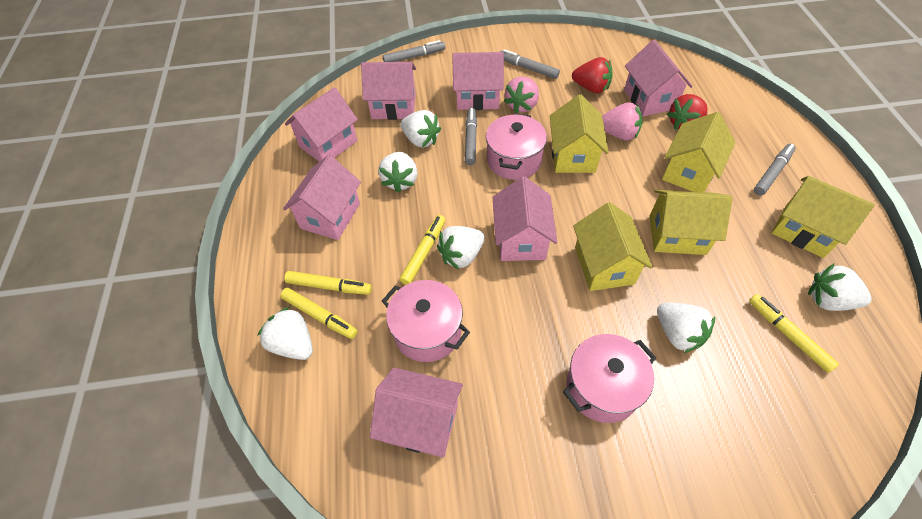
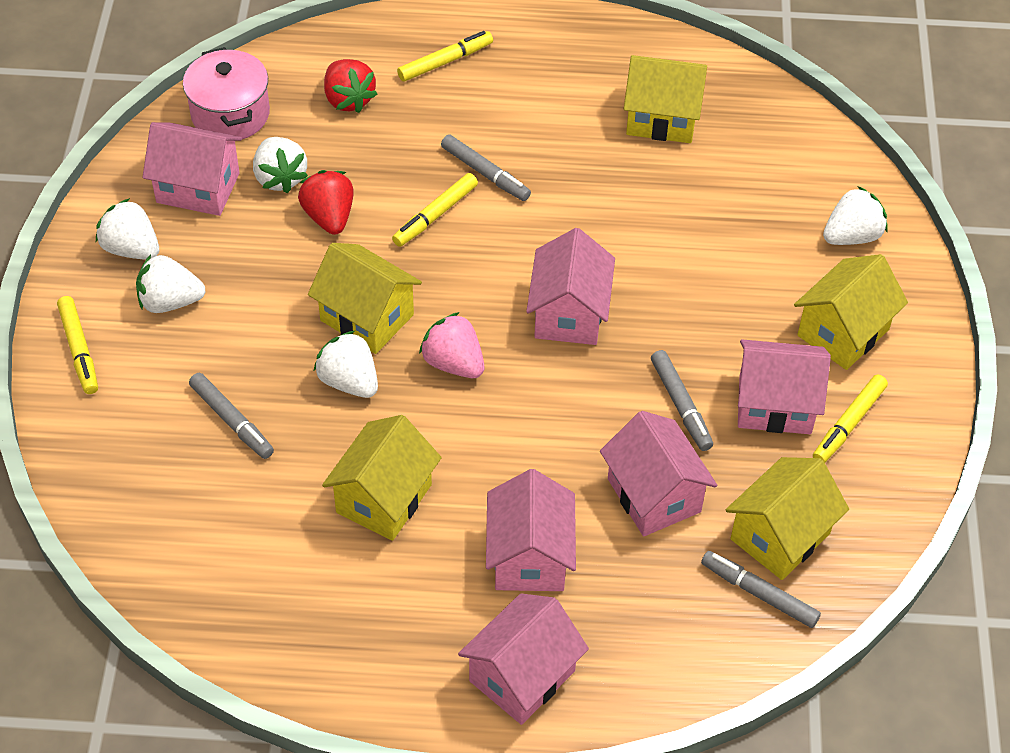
pink house: 7 -> 6
pink pot: 3 -> 1
pink strawberry: 2 -> 1
white strawberry: 6 -> 5

